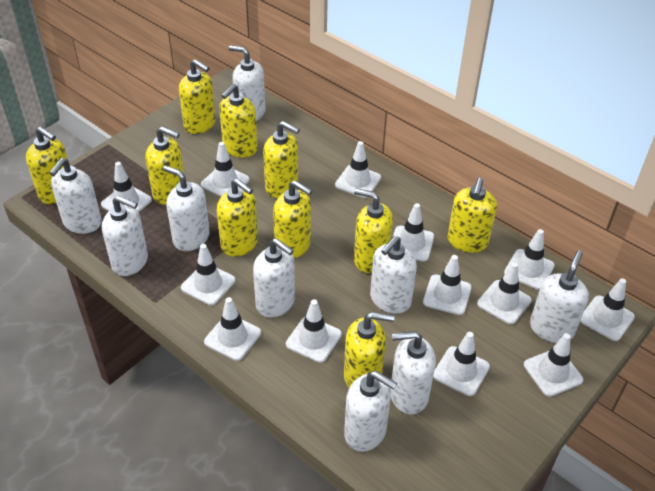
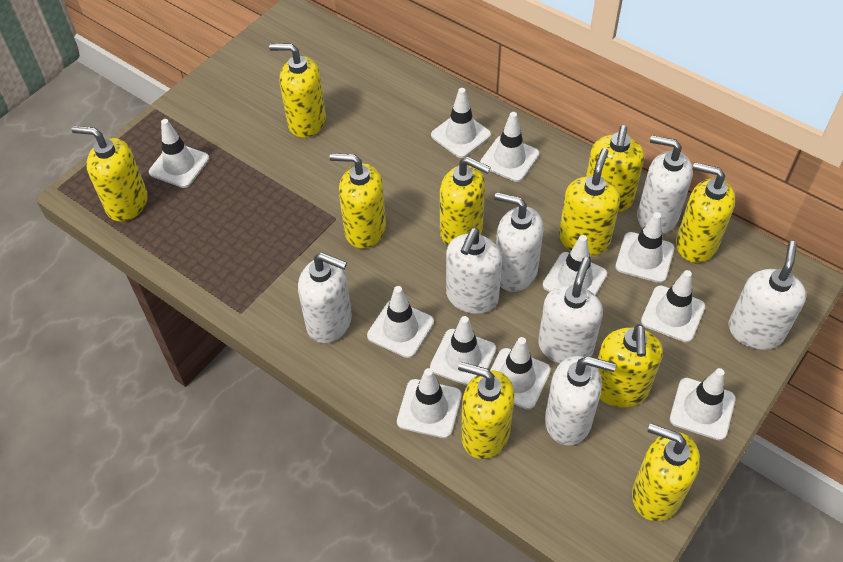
white soap dispenser: 9 -> 7
white traffic cone: 13 -> 11

